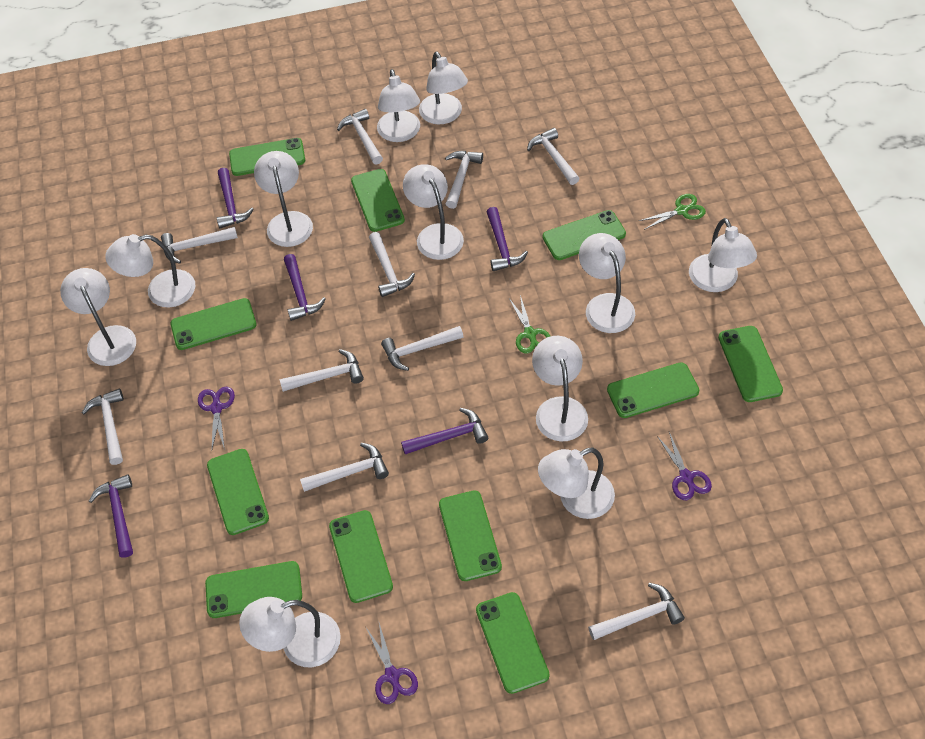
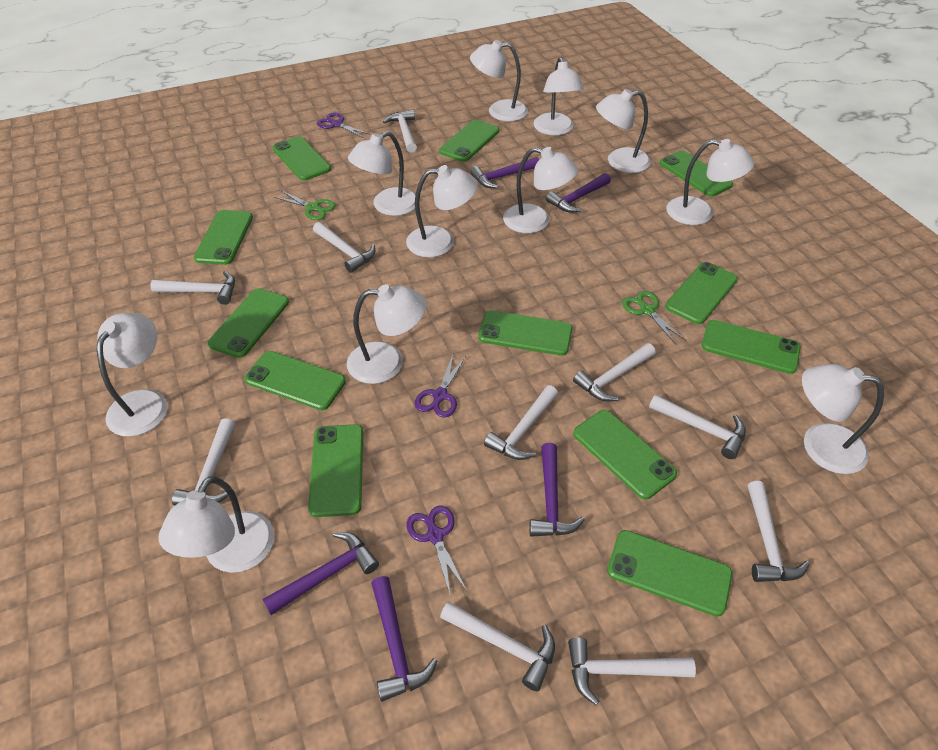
green phone: 11 -> 12

